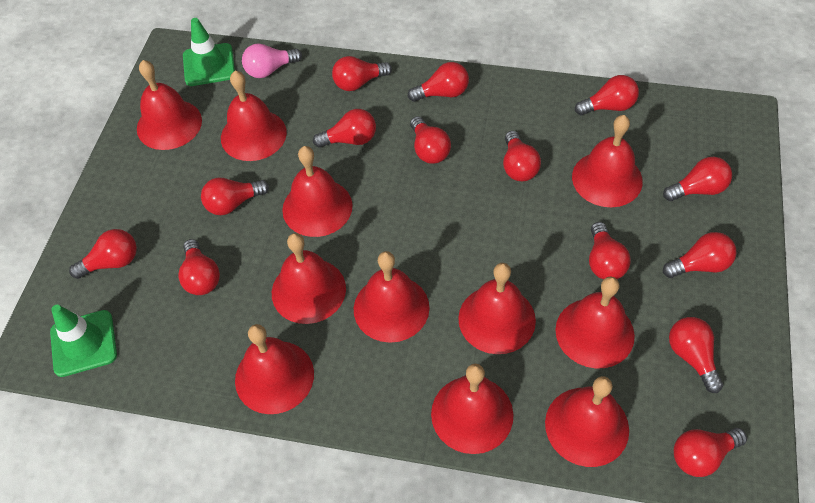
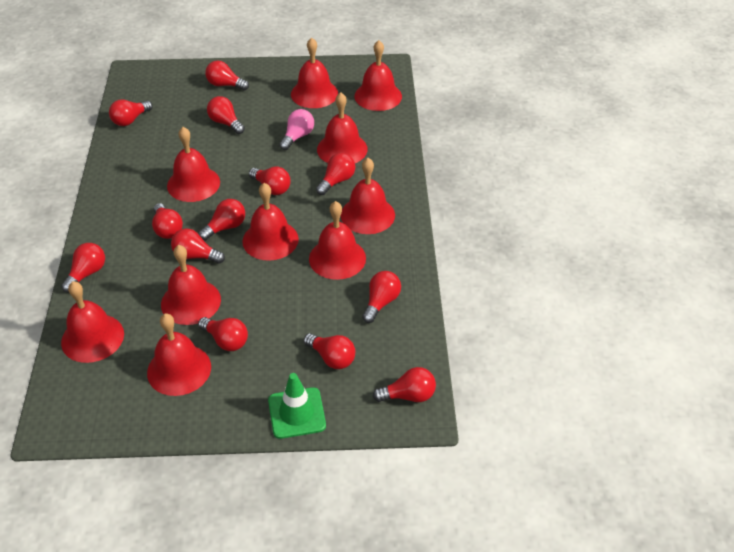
green traffic cone: 2 -> 1
red bell: 11 -> 10
red light bulb: 14 -> 13

